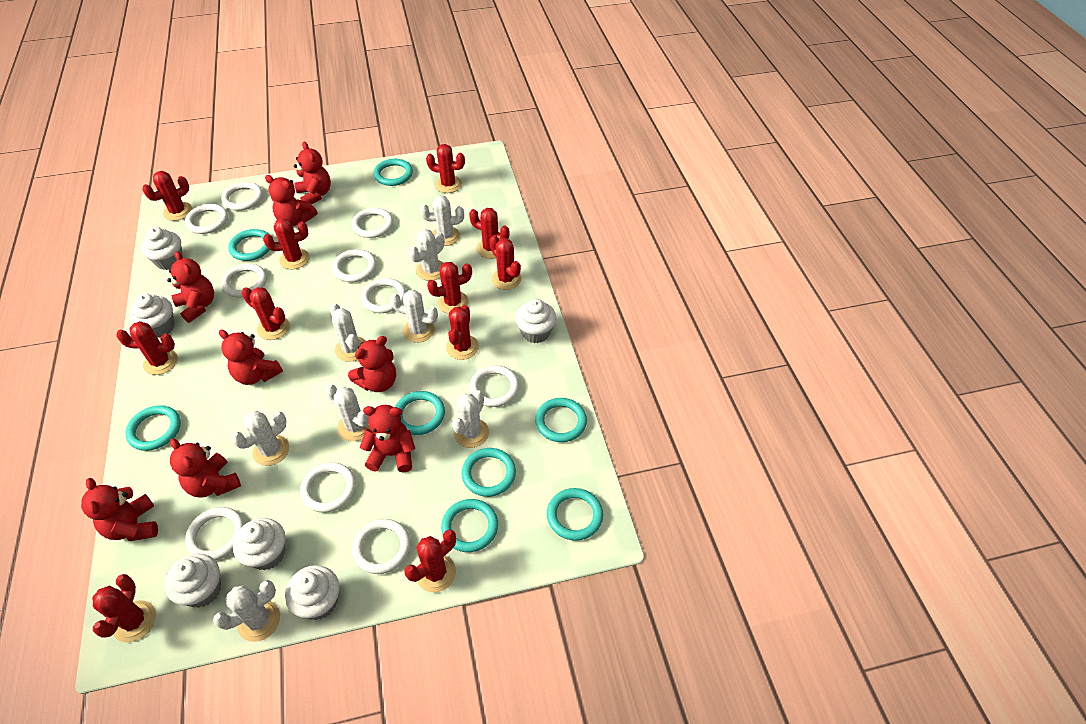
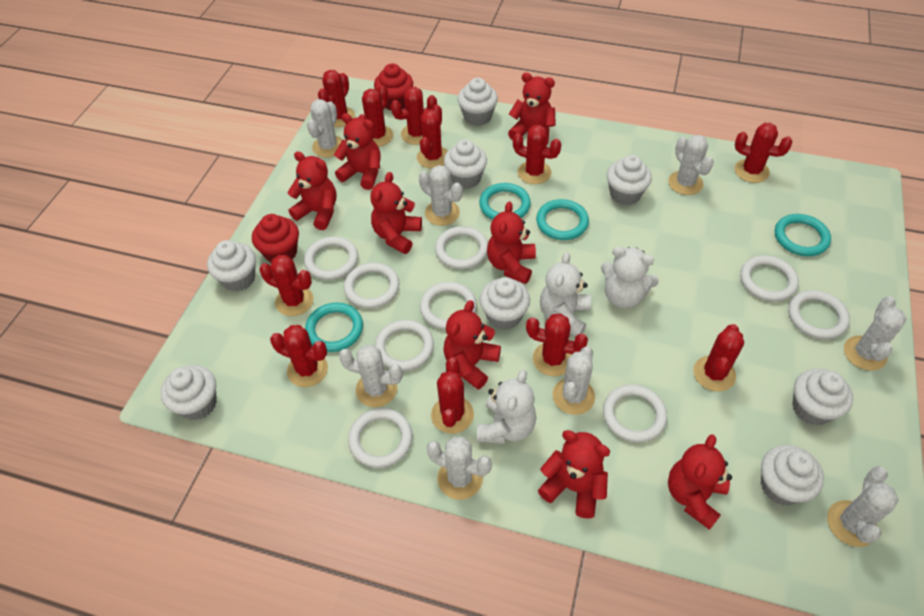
red cupcake: 0 -> 2
turquoise ring: 8 -> 4
white cupcake: 6 -> 8
white ring: 10 -> 9
white teddy bear: 0 -> 3

